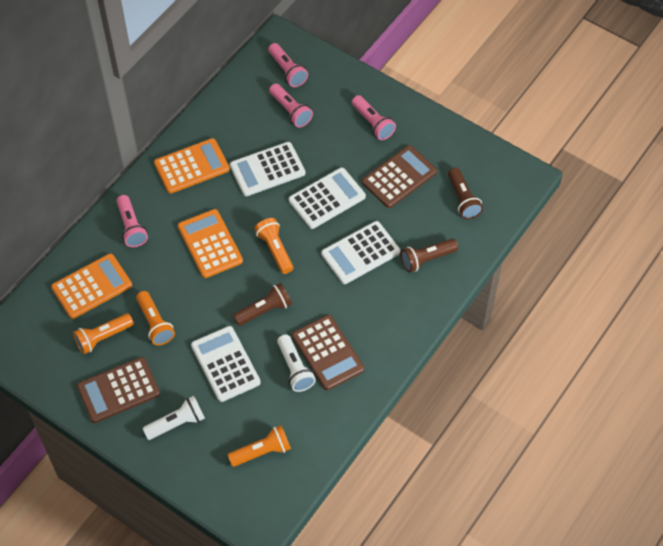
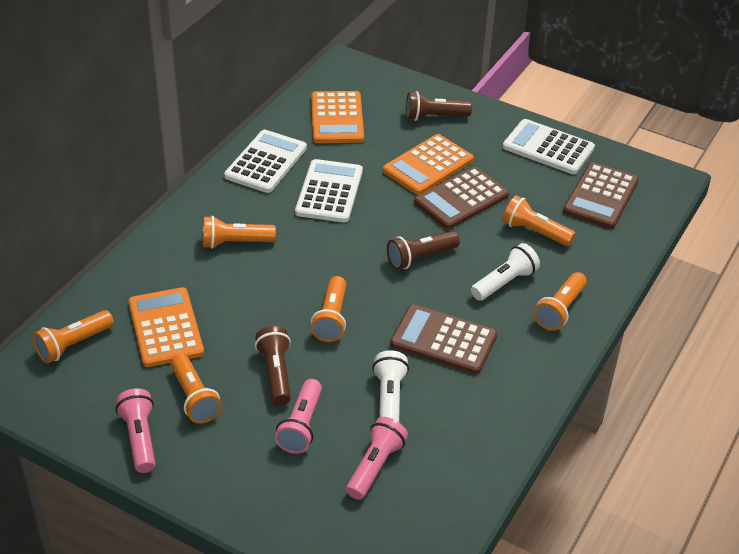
orange flashlight: 4 -> 6
pink flashlight: 4 -> 3
white calculator: 4 -> 3

